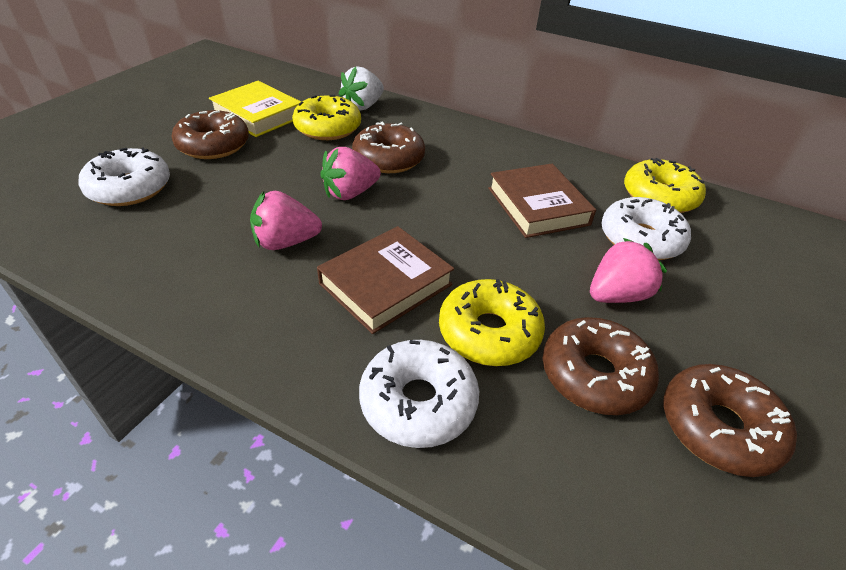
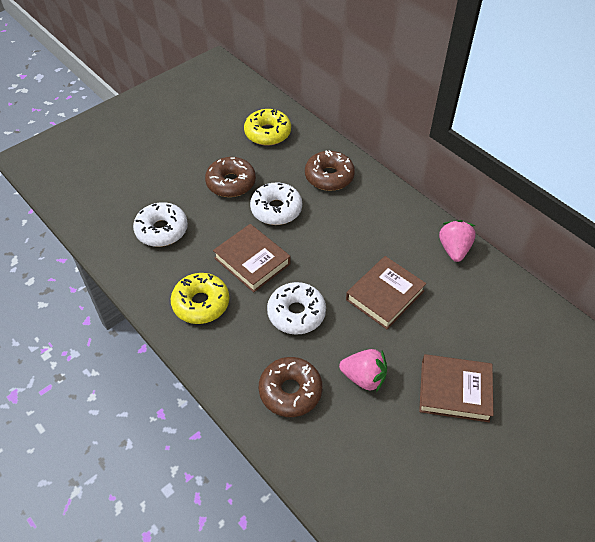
brown book: 2 -> 3
brown donut: 4 -> 3
pink strawberry: 3 -> 2
white strawberry: 1 -> 0
yellow book: 1 -> 0
yellow donut: 3 -> 2

